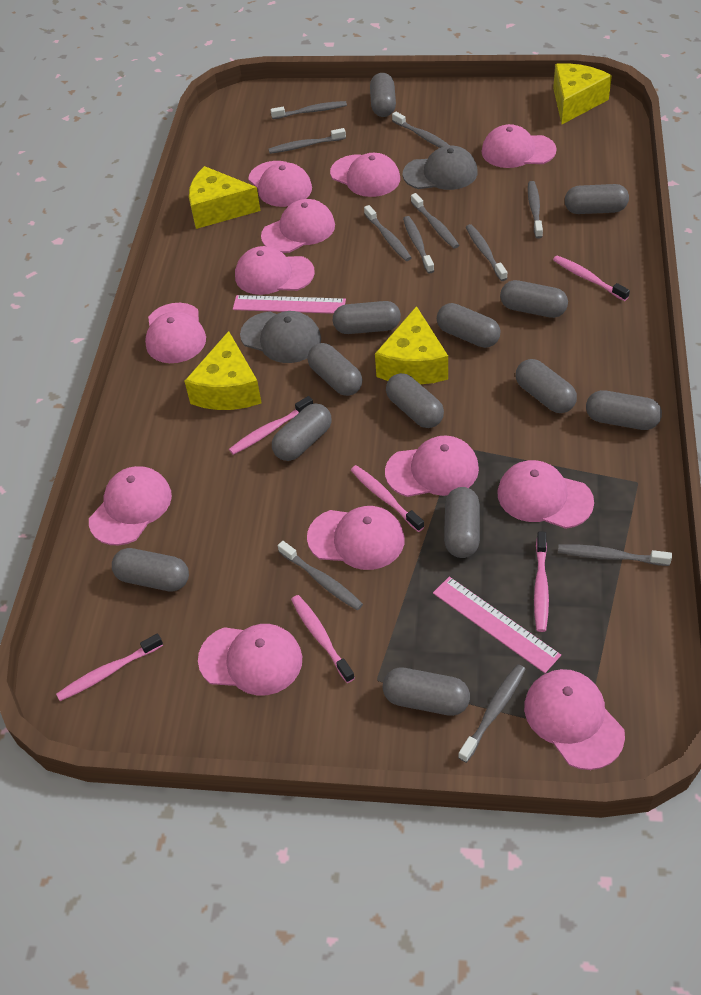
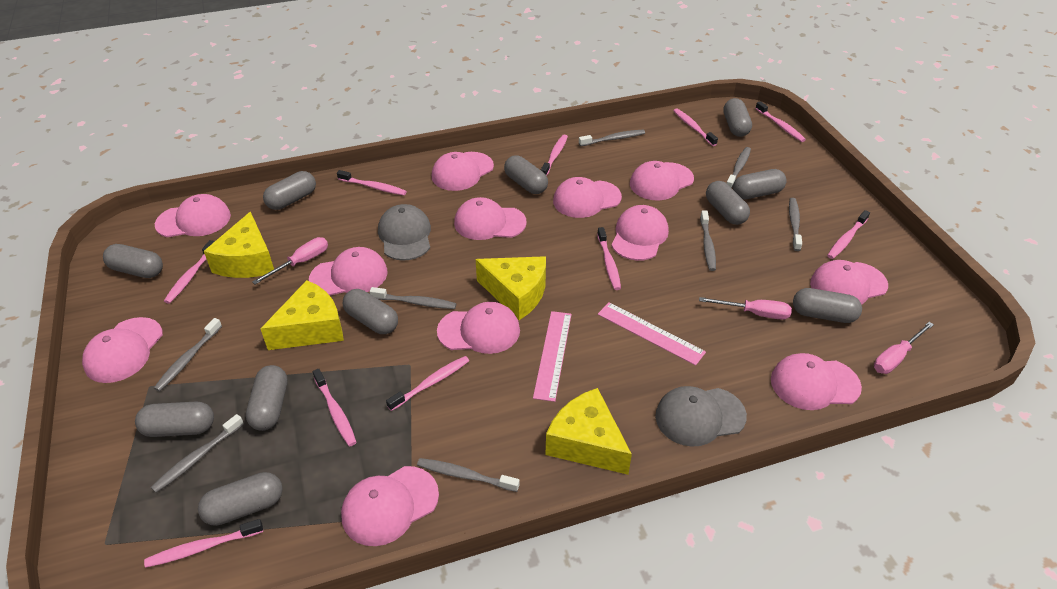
grey capsule: 13 -> 11
grey toothbrush: 11 -> 8
pink screwdriver: 0 -> 3
pink toothbrush: 6 -> 10

